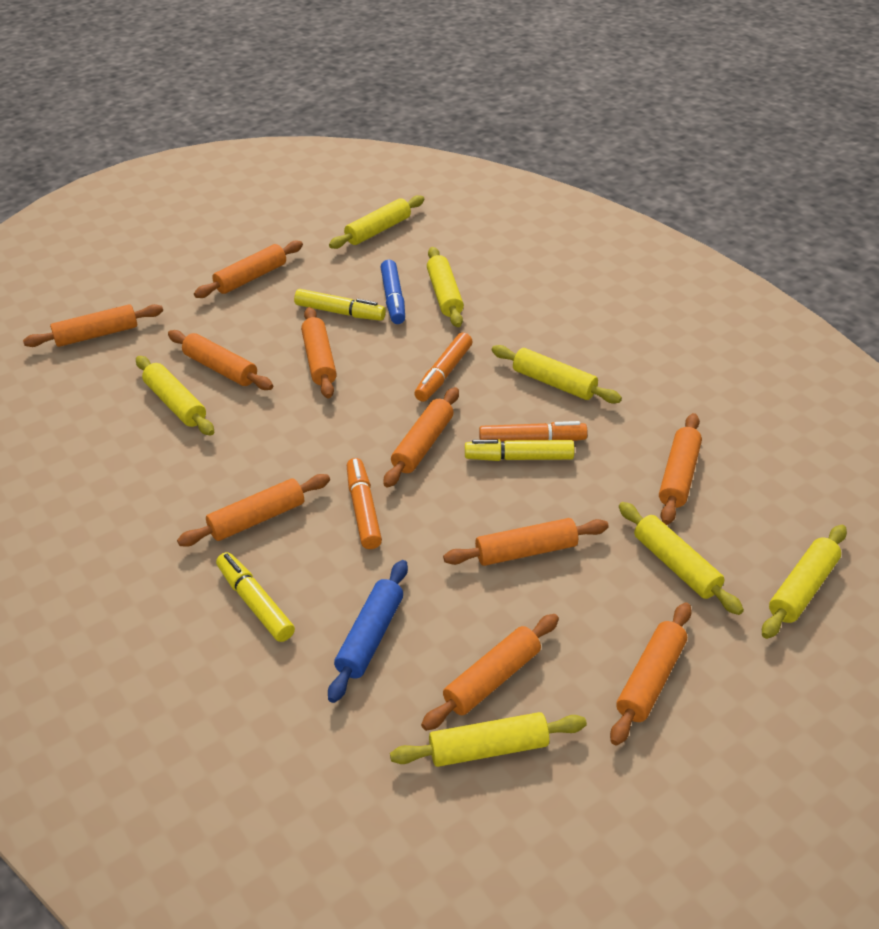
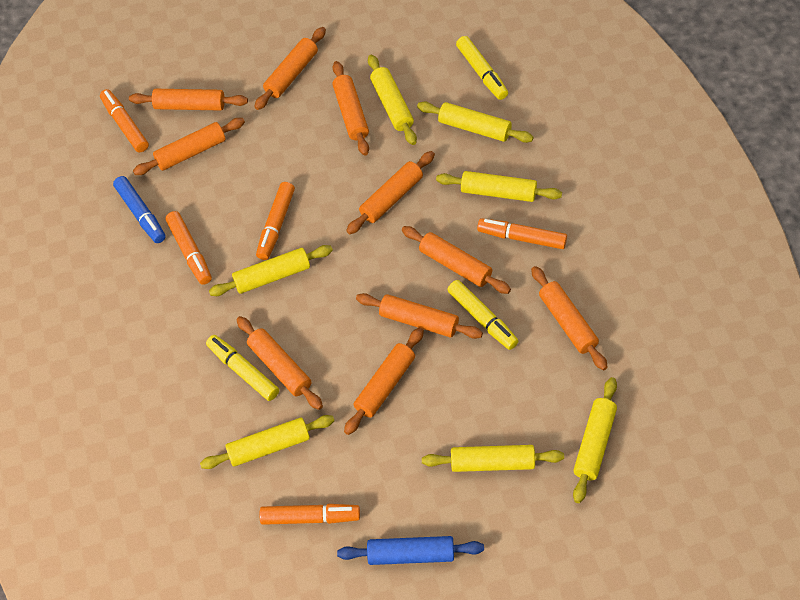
orange marker: 3 -> 5

